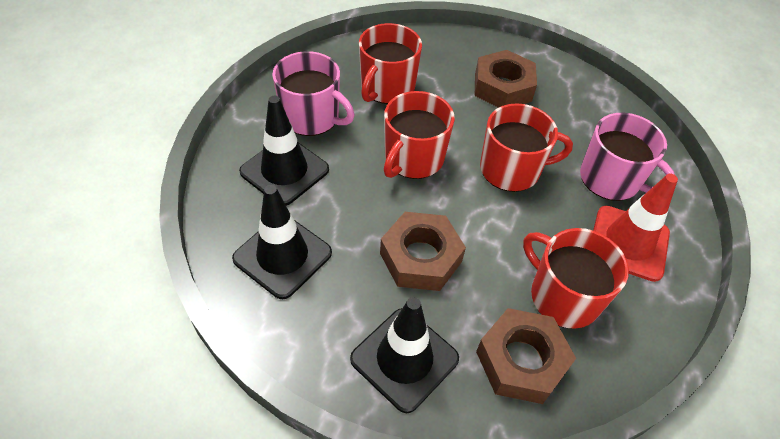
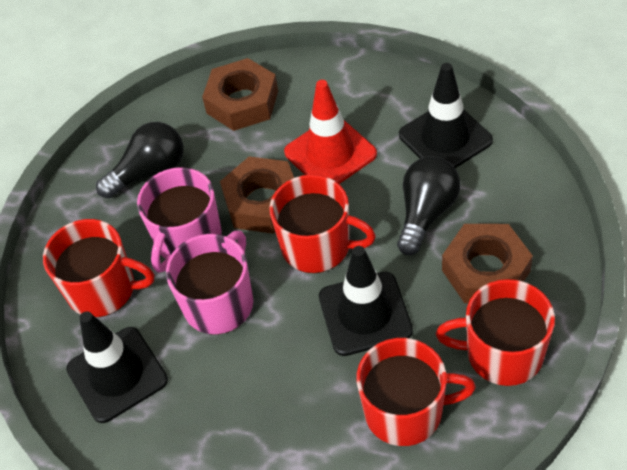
black light bulb: 0 -> 2

